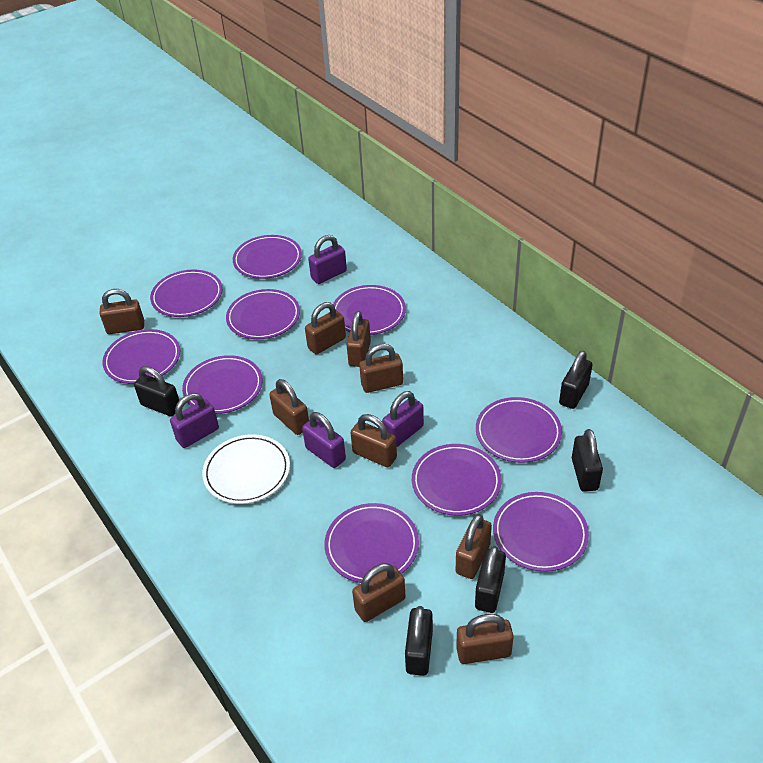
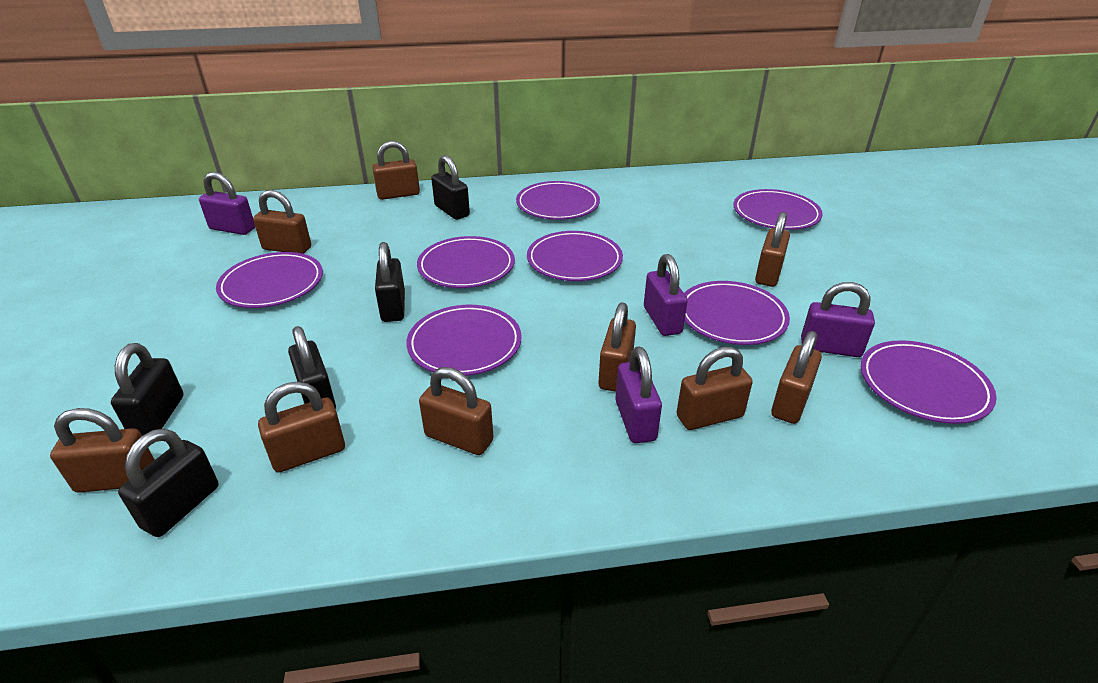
purple plate: 10 -> 8
white plate: 1 -> 0

